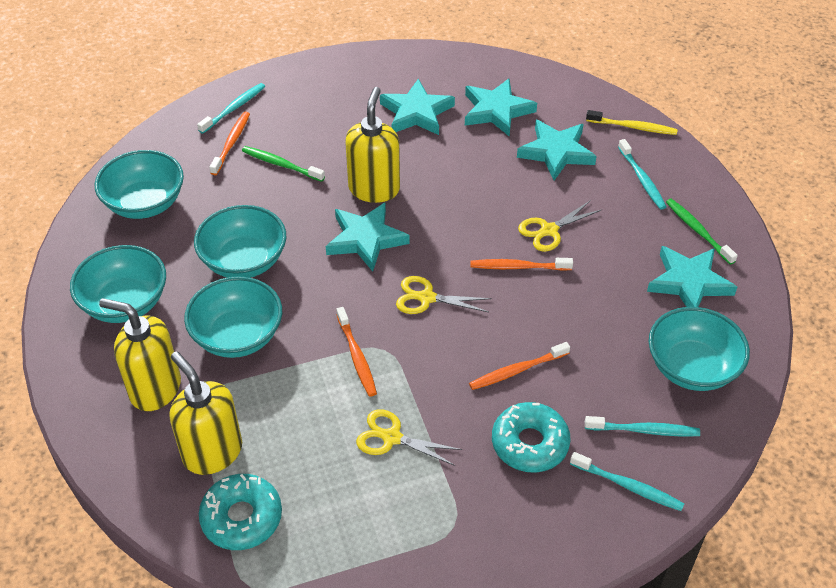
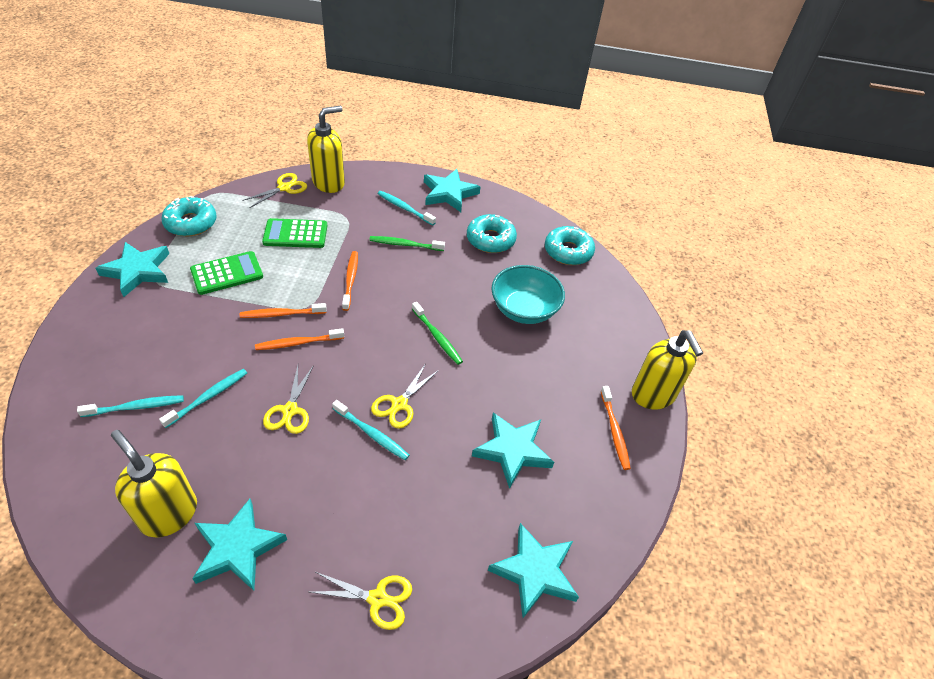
green calculator: 0 -> 2
turquoise bowl: 5 -> 1
turquoise donut: 2 -> 3
yellow scissors: 3 -> 4
yellow toothbrush: 1 -> 0

